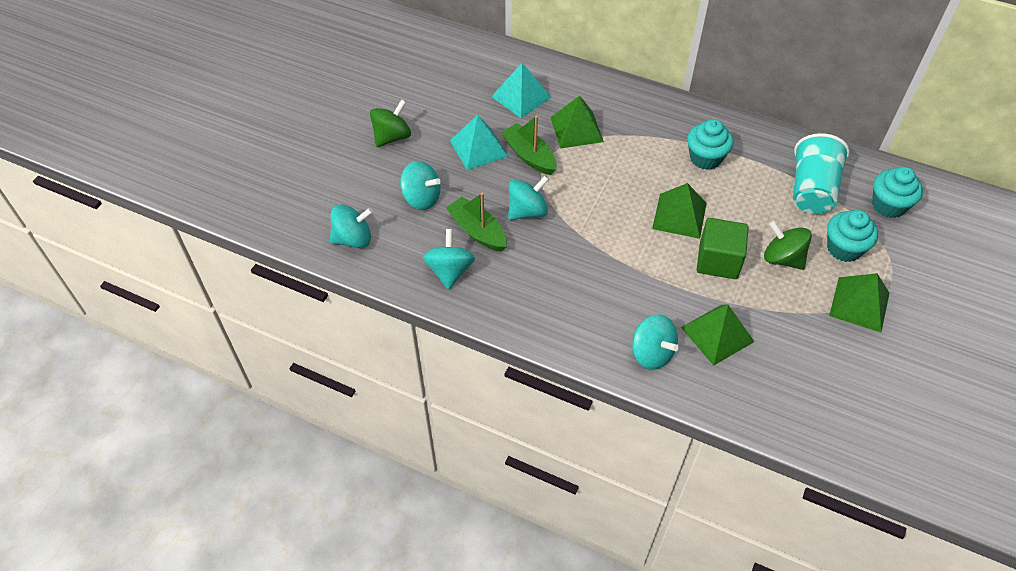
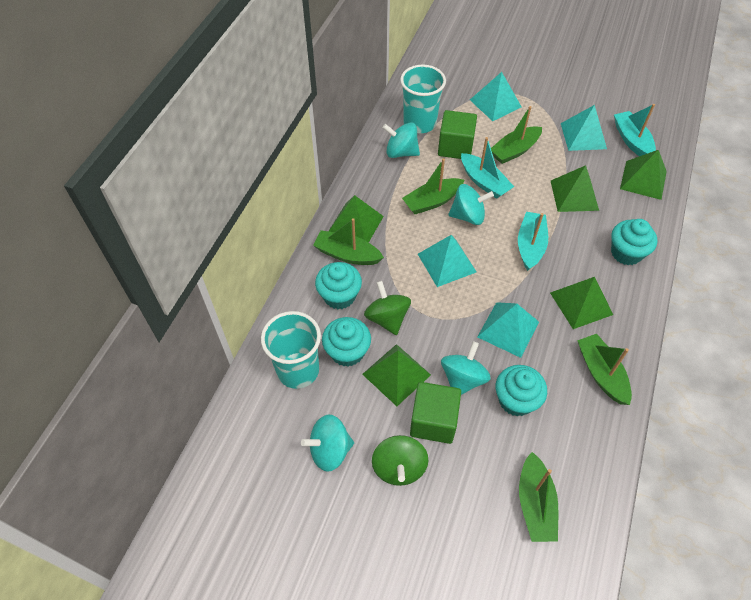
green boat: 2 -> 5
green cube: 1 -> 2
green pyramid: 4 -> 5
turquoise boat: 0 -> 3
turquoise cup: 1 -> 2
turquoise cupcake: 3 -> 4
turquoise pyramid: 2 -> 4
turquoise spinning top: 5 -> 4

